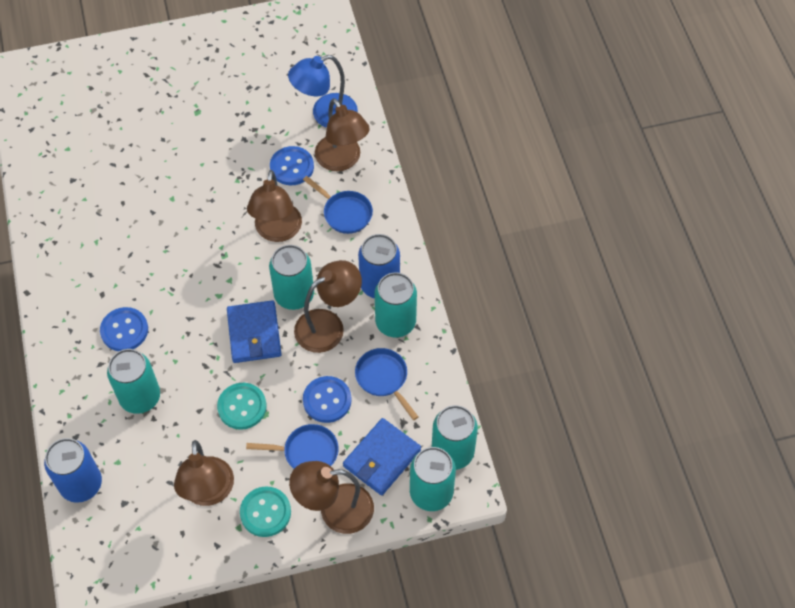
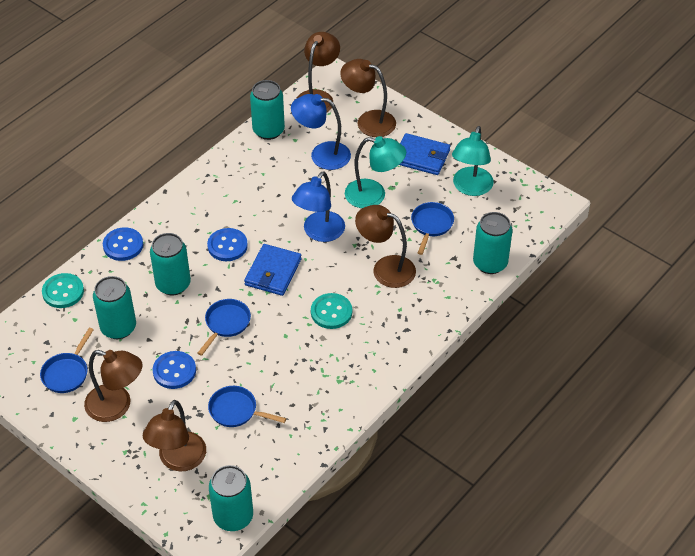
blue can: 2 -> 0
blue lamp: 1 -> 2
blue pan: 3 -> 4
turquoise lamp: 0 -> 2

